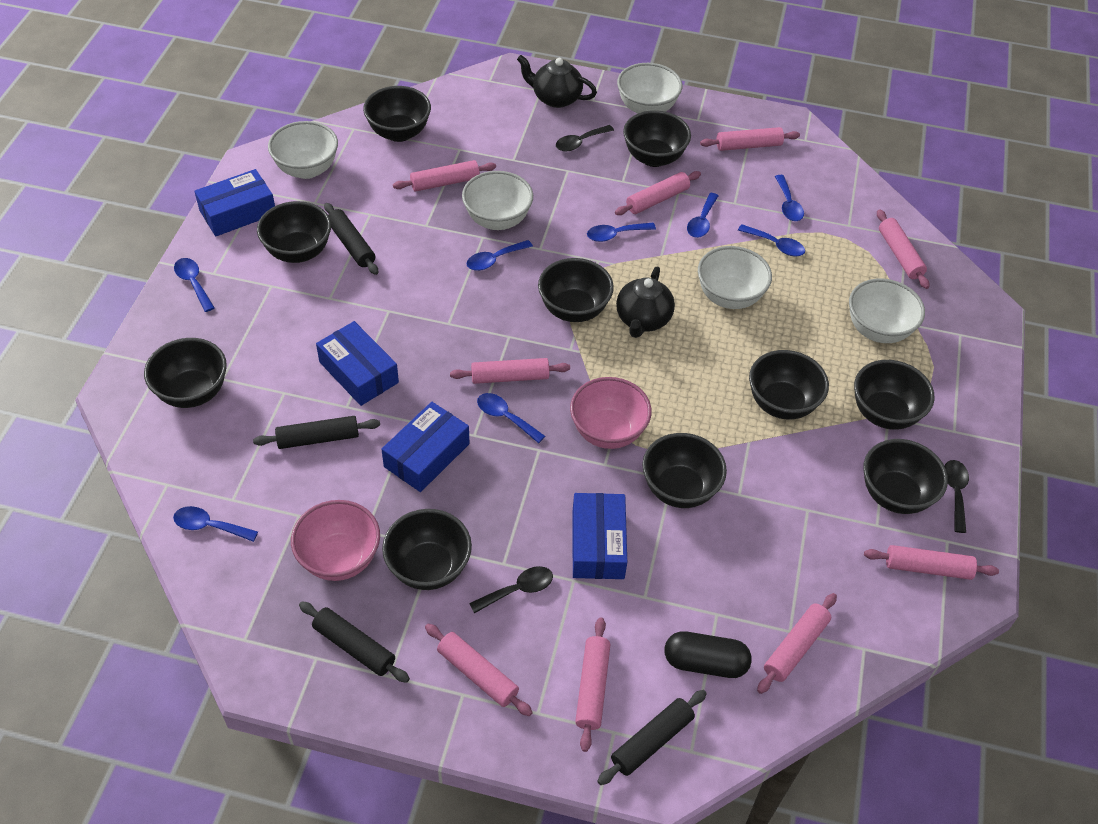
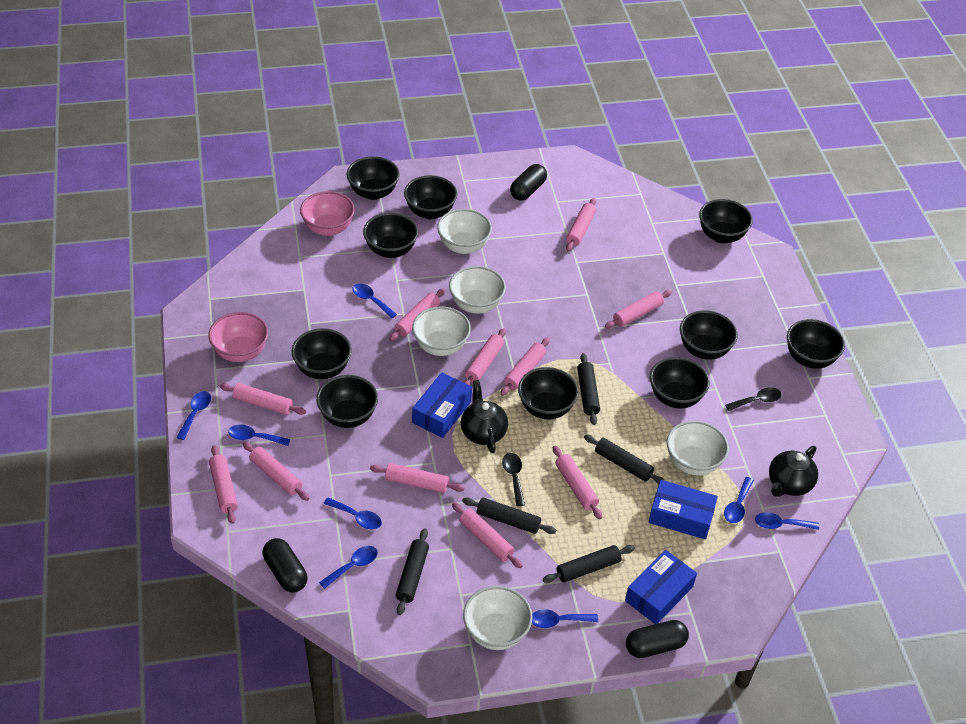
black capsule: 1 -> 3
black rolling pin: 4 -> 5
black spoon: 3 -> 2
blue box: 4 -> 3
pink rolling pin: 9 -> 11

